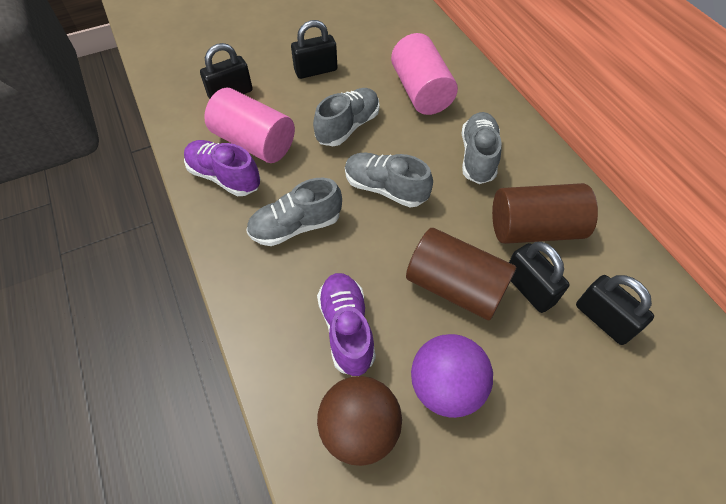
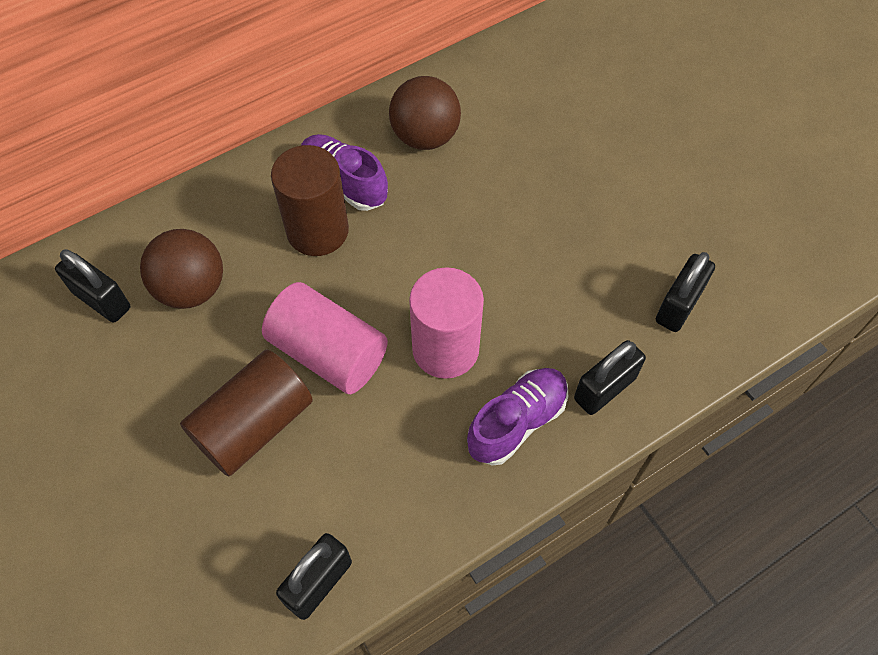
brown ball: 1 -> 2
grey shoe: 4 -> 0
purple ball: 1 -> 0

